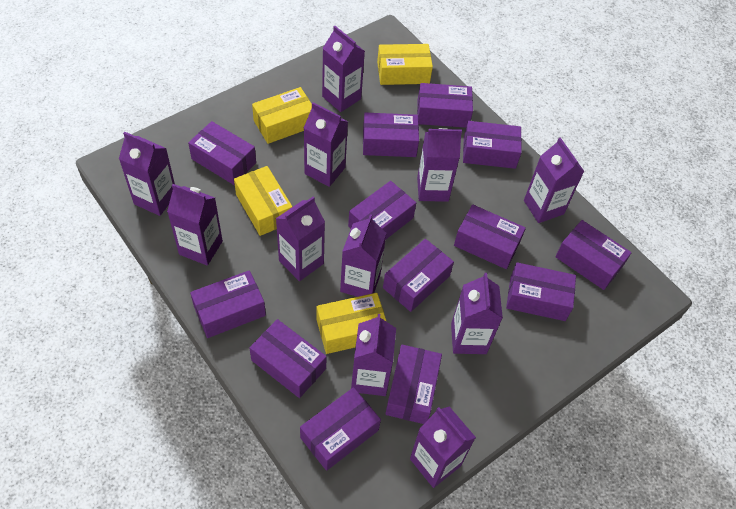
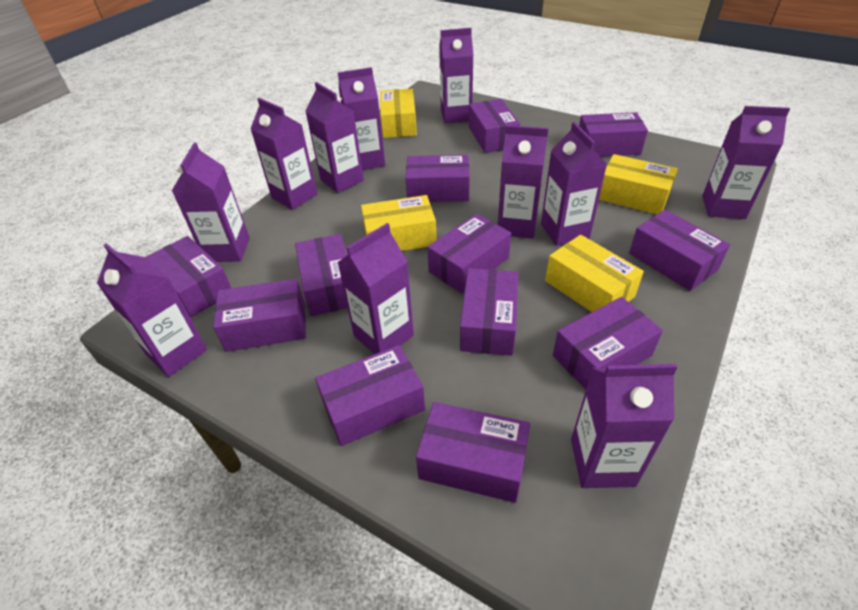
purple box: 13 -> 12

